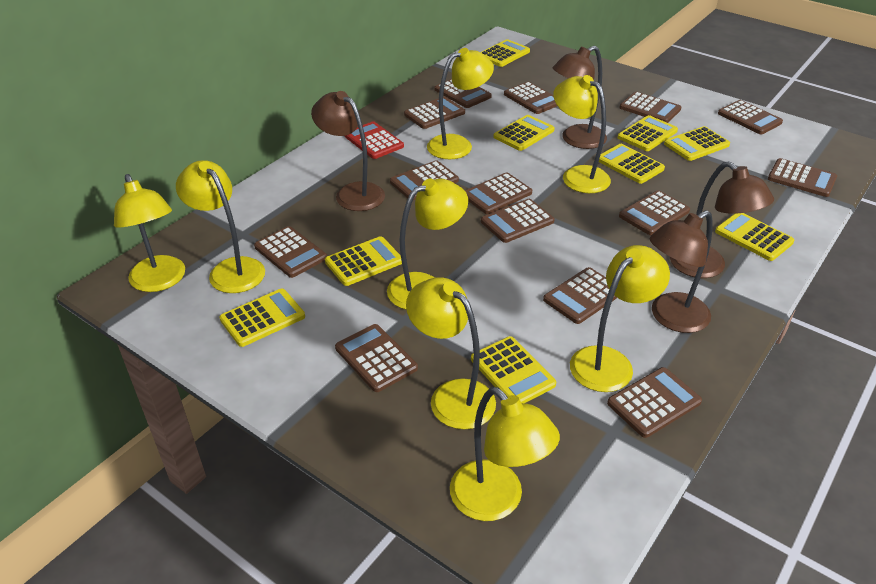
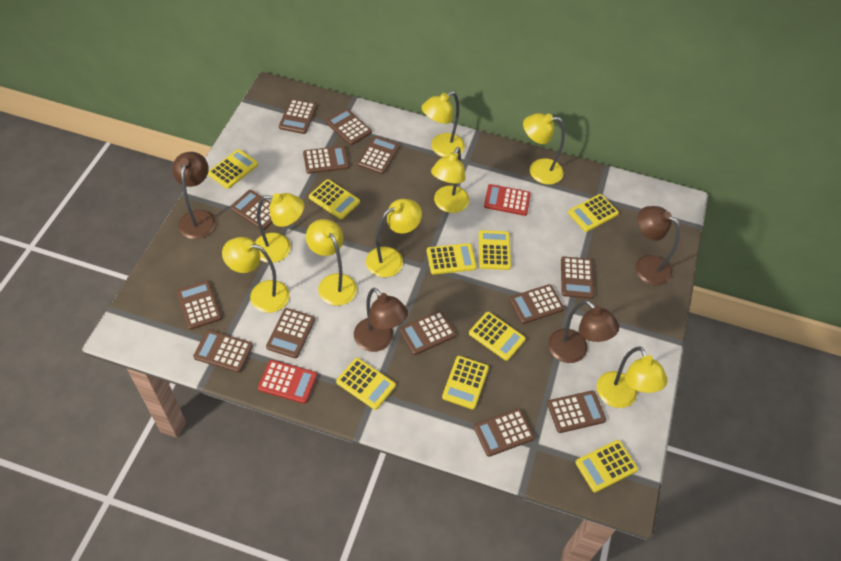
brown calculator: 14 -> 13
red calculator: 1 -> 2

